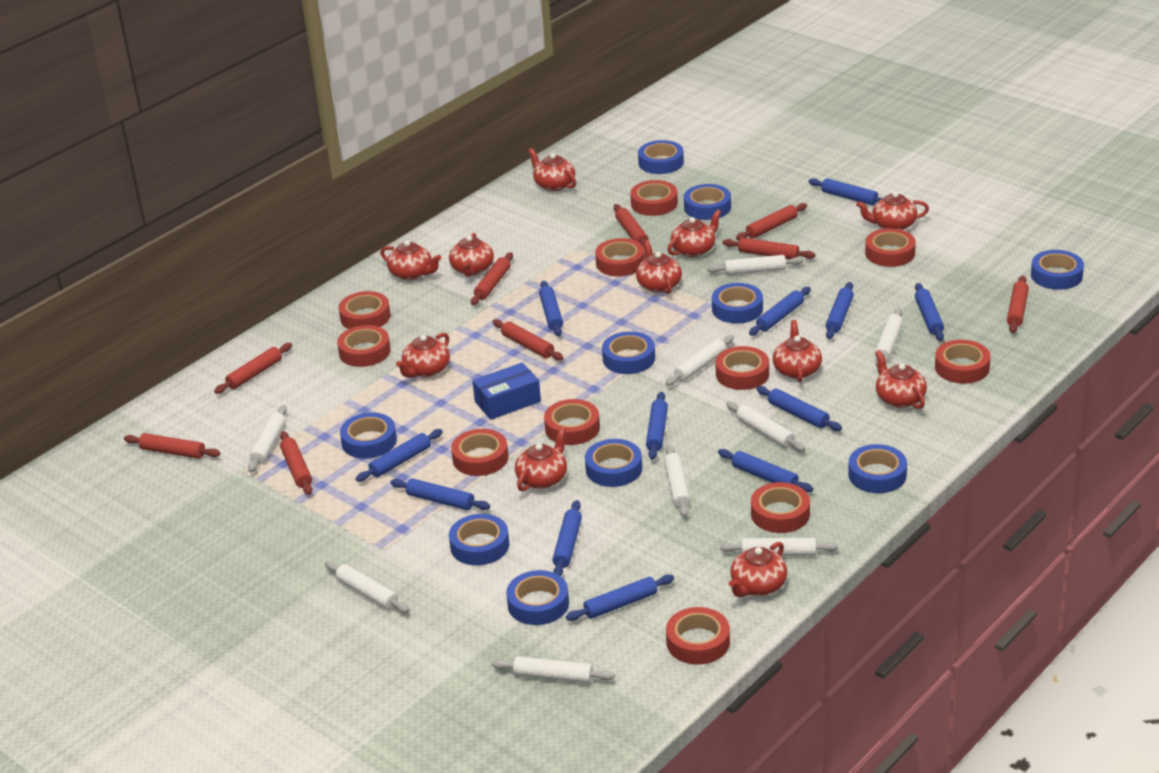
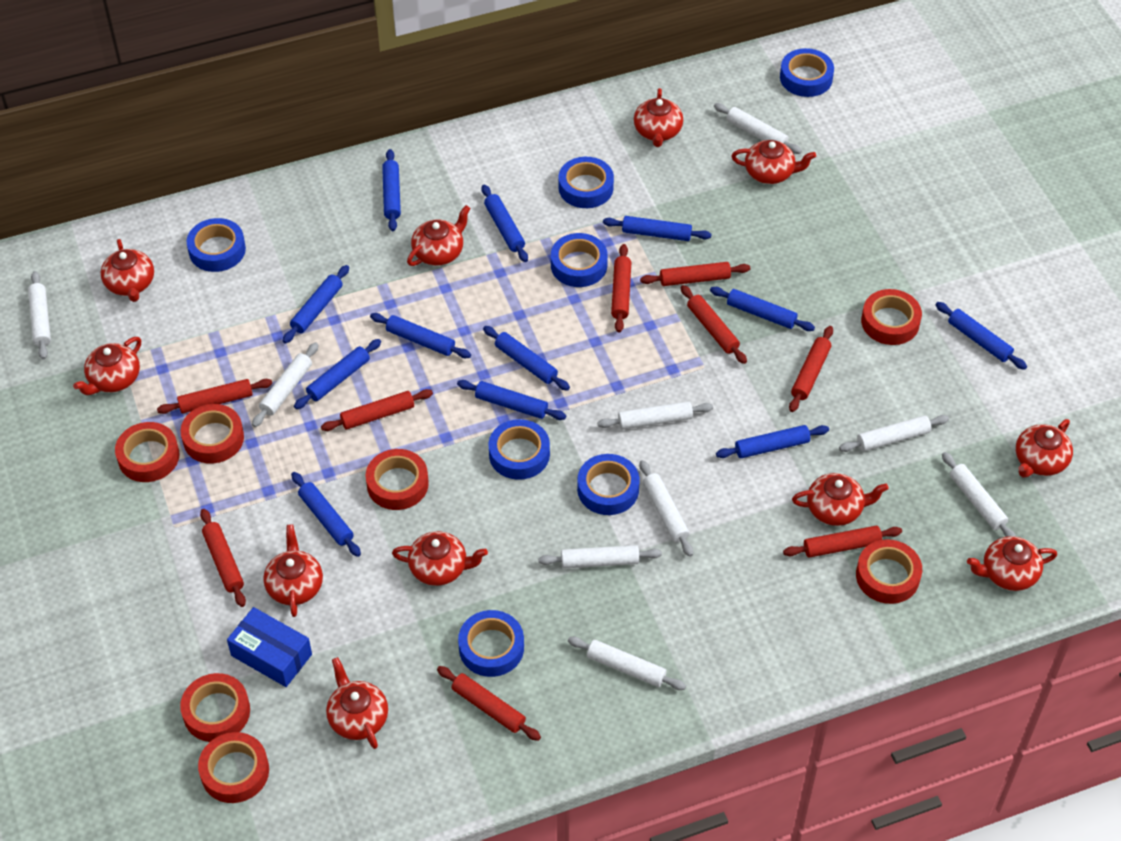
blue tape: 10 -> 7
red tape: 11 -> 7

